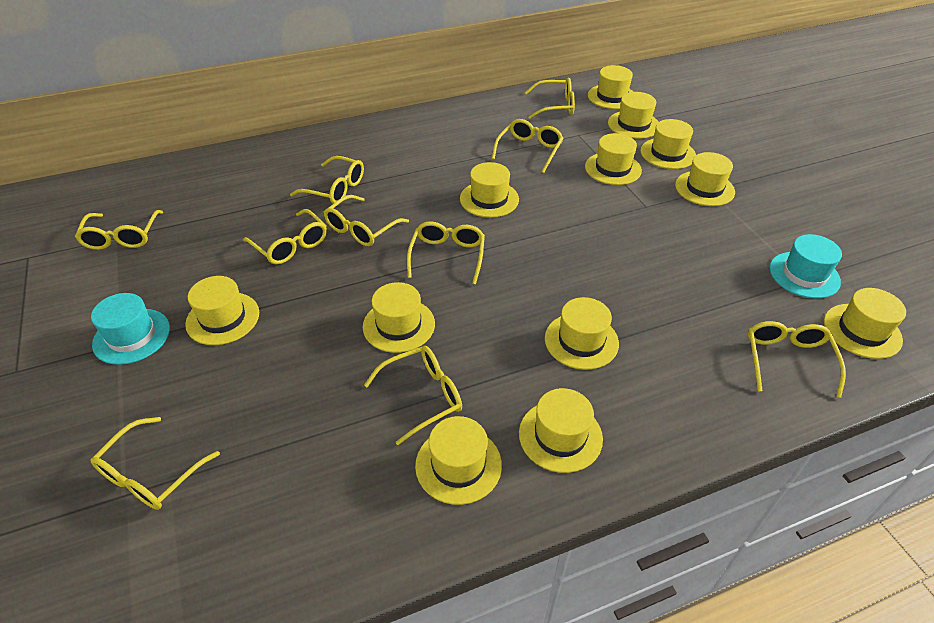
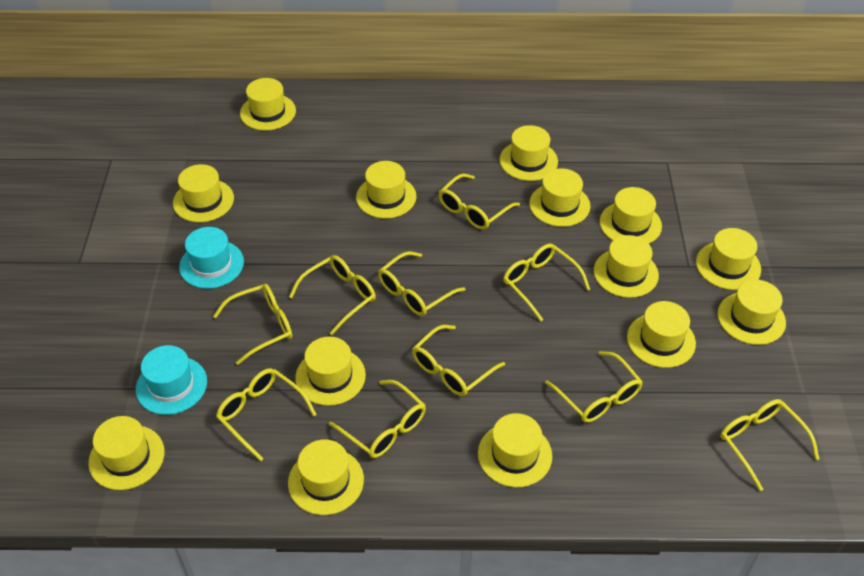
yellow hat: 12 -> 14

